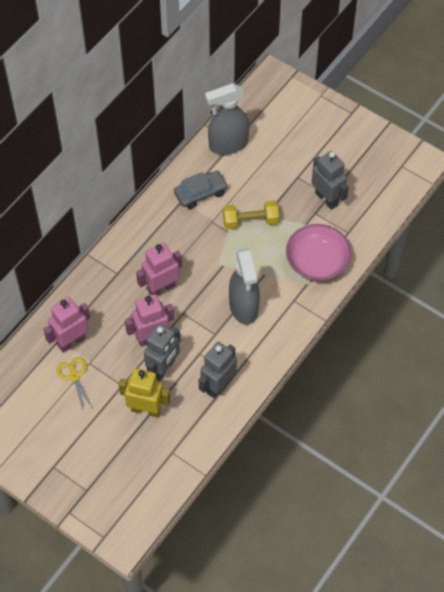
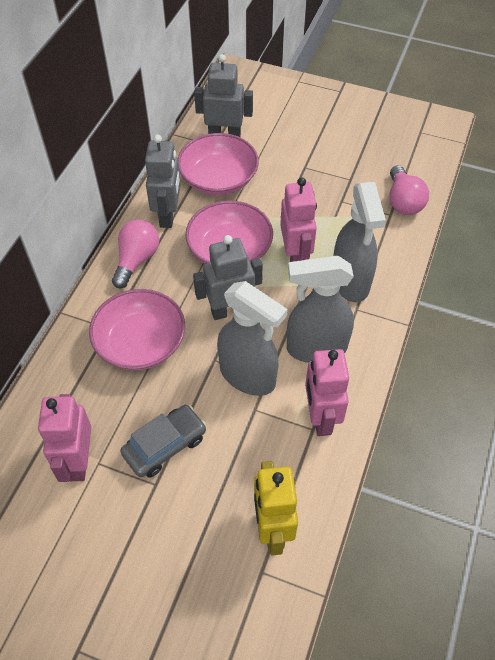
grey spray bottle: 2 -> 3
pink bowl: 1 -> 3
pink light bulb: 0 -> 2
yellow dumbbell: 1 -> 0
yellow scissors: 1 -> 0

